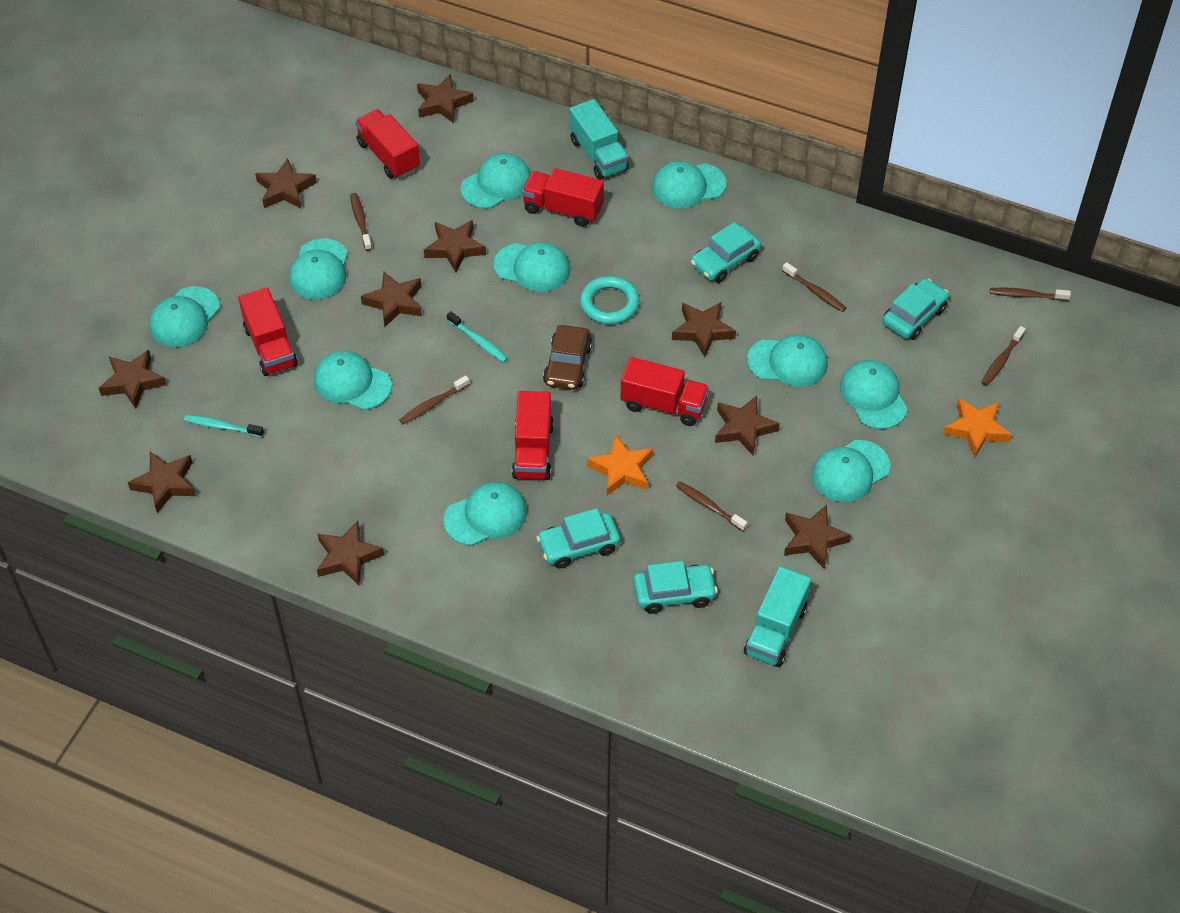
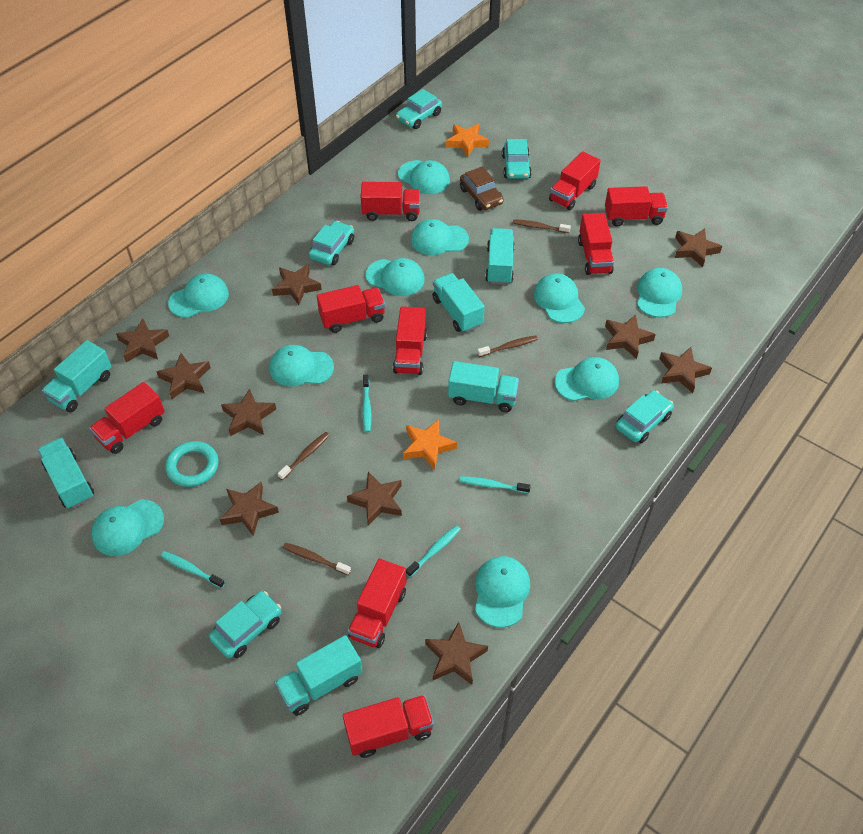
brown toothbrush: 6 -> 4
red truck: 5 -> 9
turquoise car: 4 -> 5
turquoise toothbrush: 2 -> 4
turquoise truck: 2 -> 6

